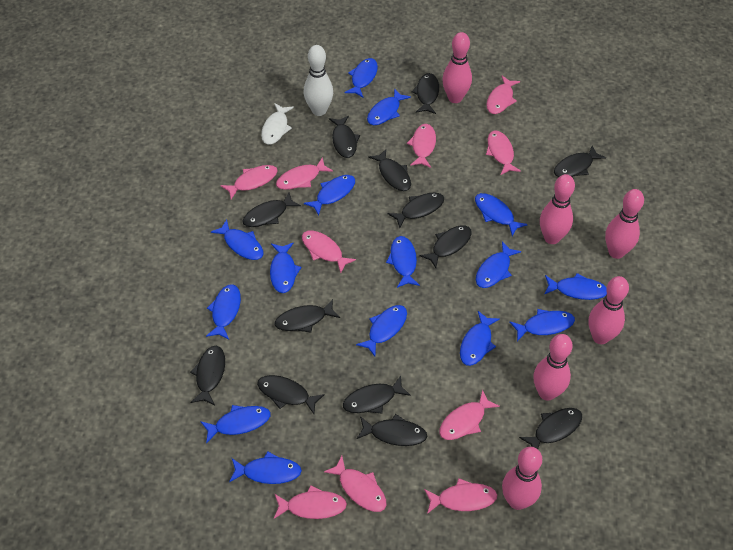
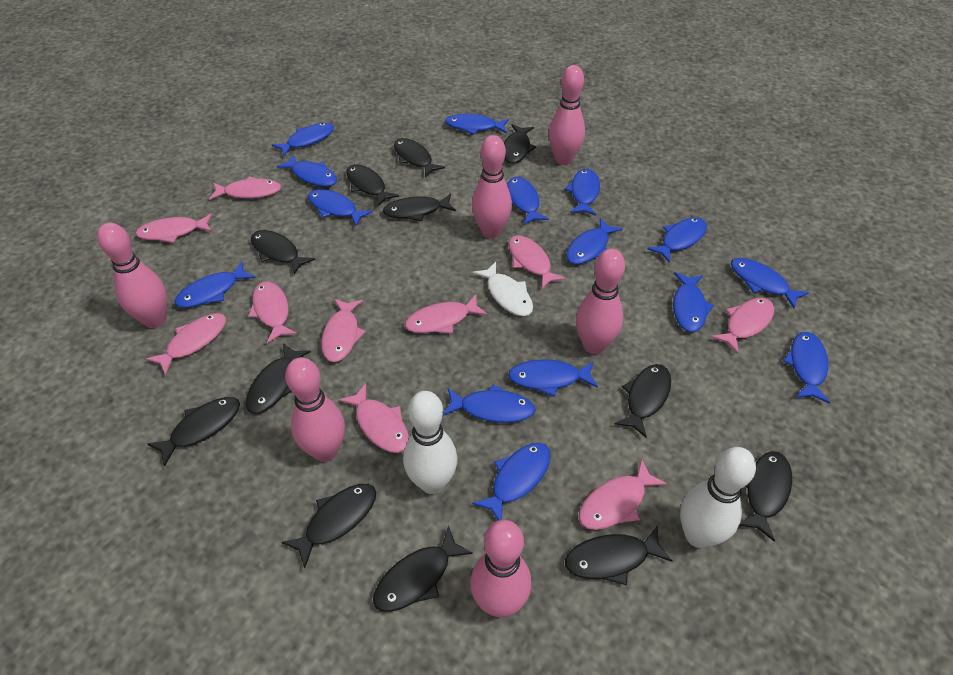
black fish: 13 -> 12
white bowling pin: 1 -> 2

